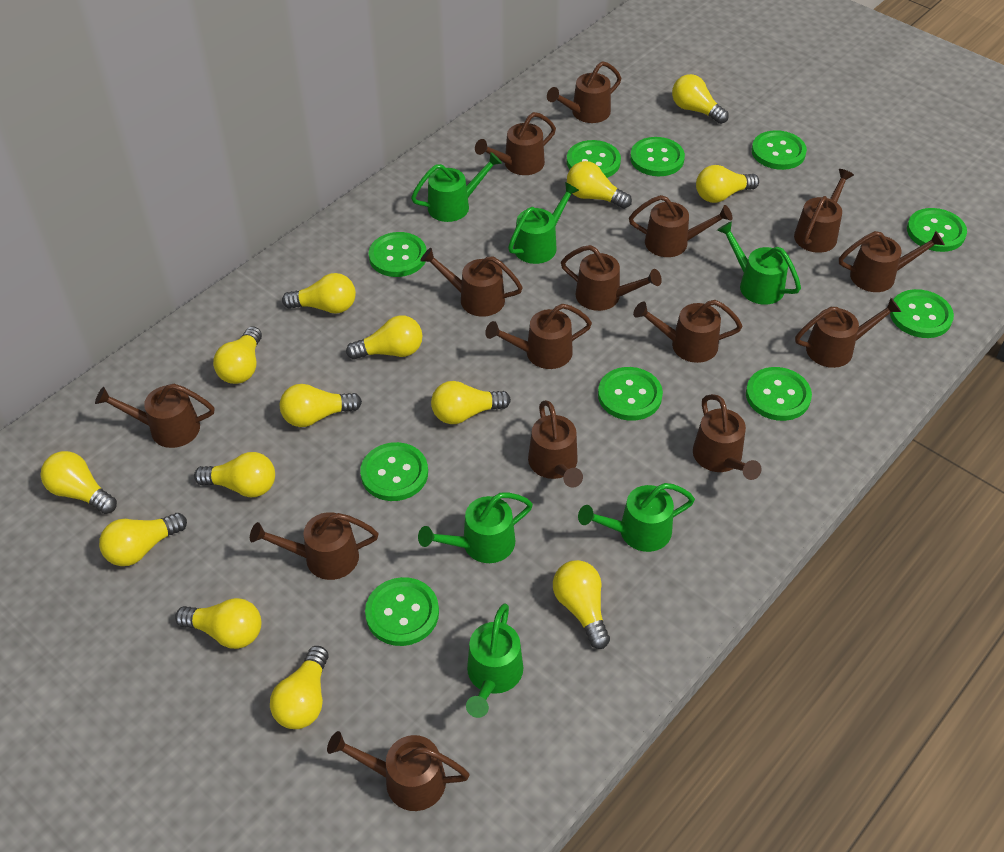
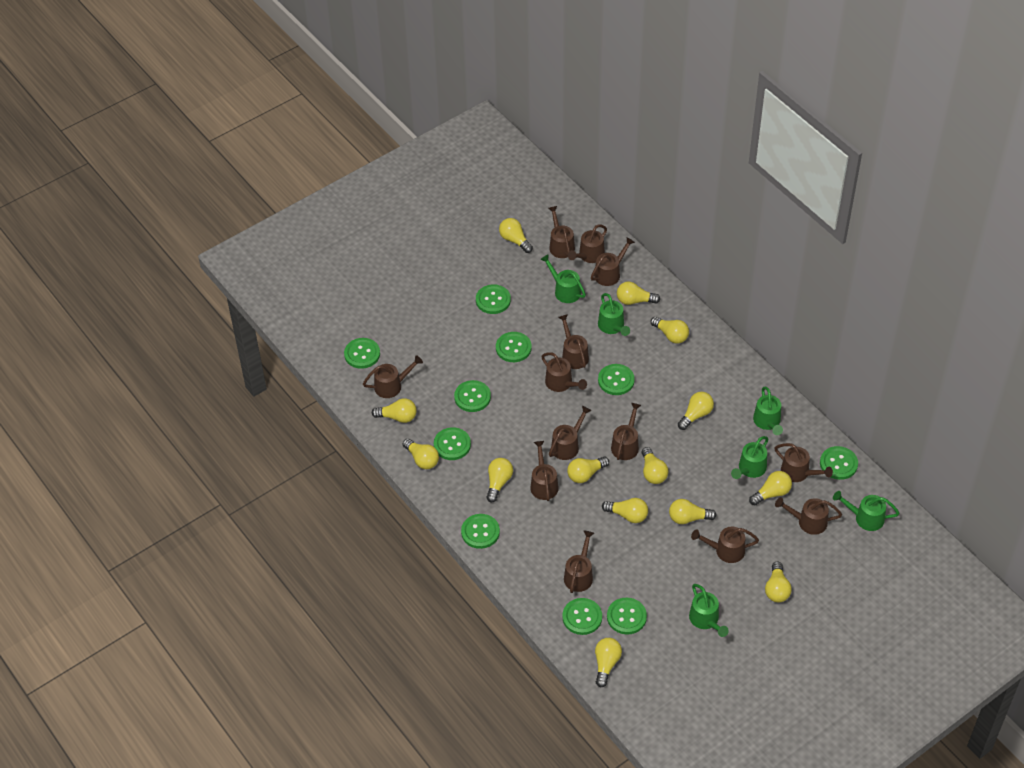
brown watering can: 15 -> 13

